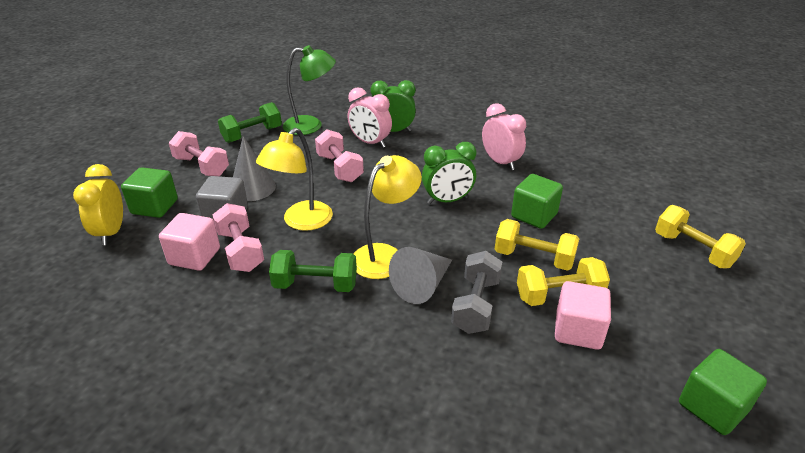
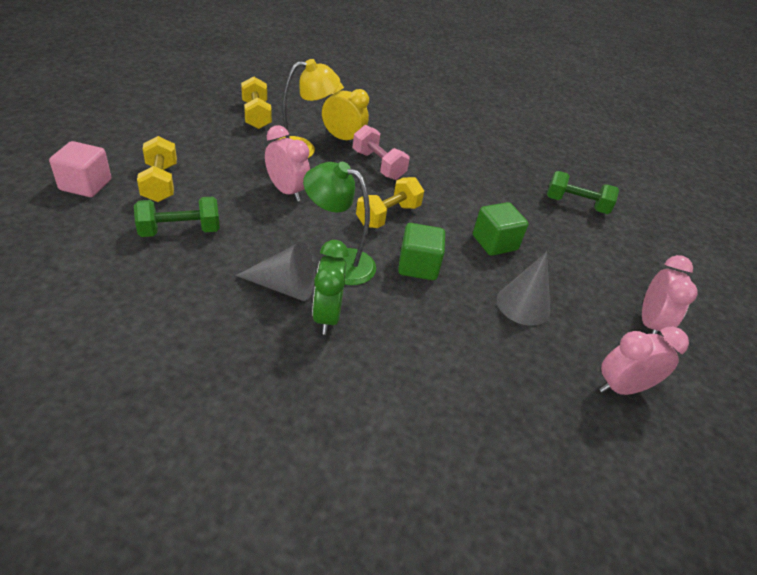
green clock: 2 -> 1
green cube: 3 -> 2
grey cube: 1 -> 0
grey dumbbell: 1 -> 0
pink clock: 2 -> 3
pink cube: 2 -> 1
pink dumbbell: 3 -> 1
yellow lamp: 2 -> 1

